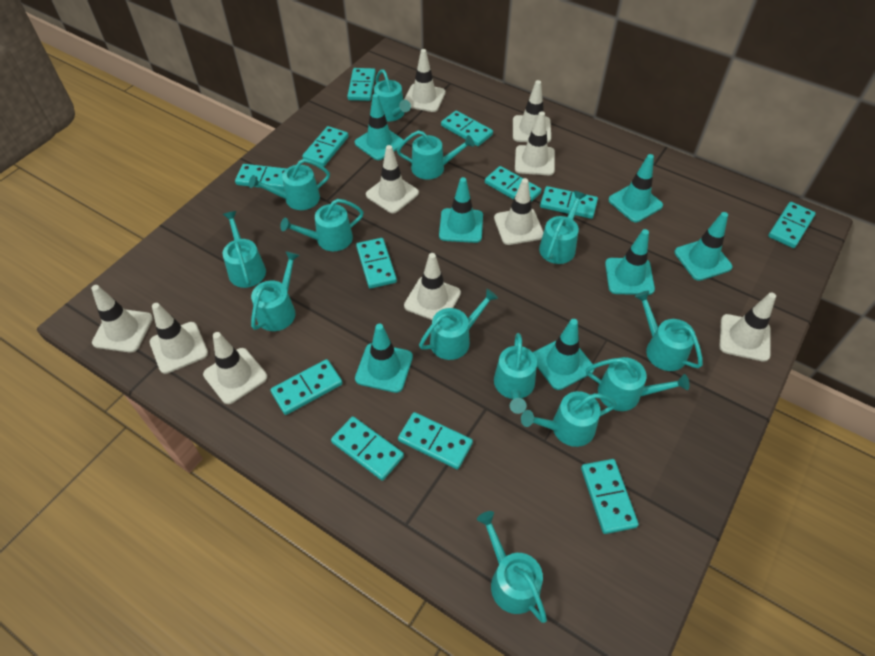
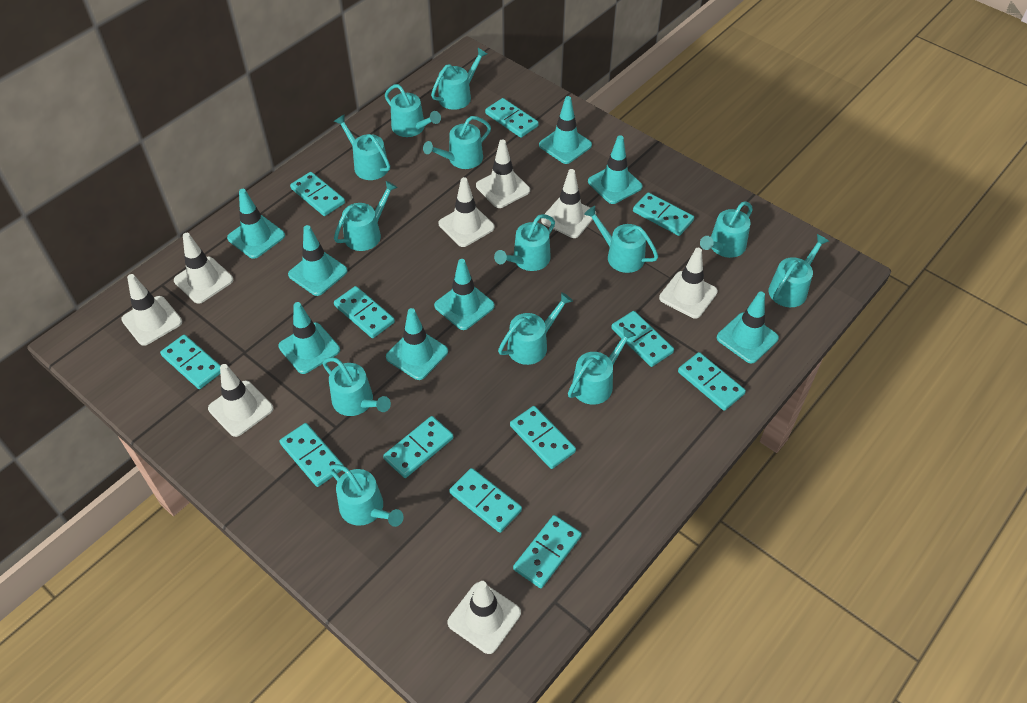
turquoise traffic cone: 7 -> 8
white traffic cone: 10 -> 8

